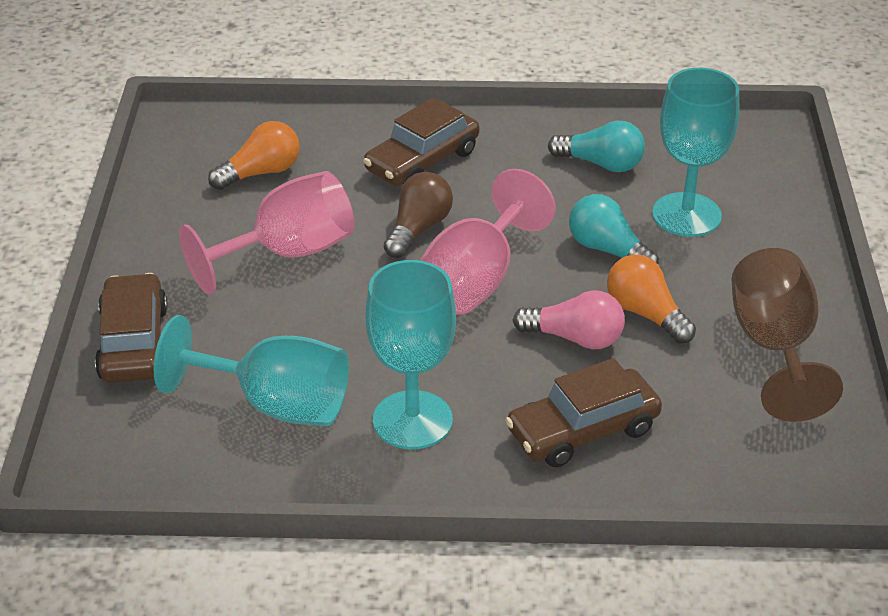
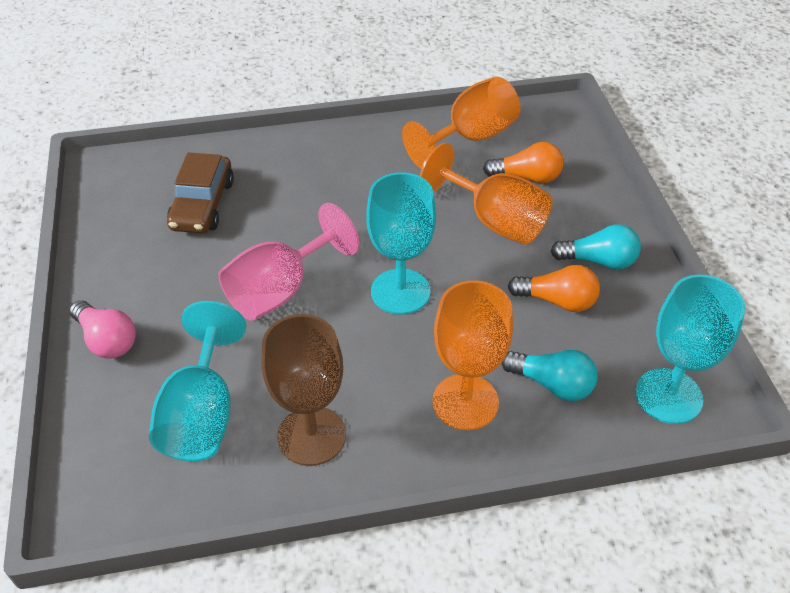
brown car: 3 -> 1
brown light bulb: 1 -> 0
orange goblet: 0 -> 3
pink goblet: 2 -> 1

